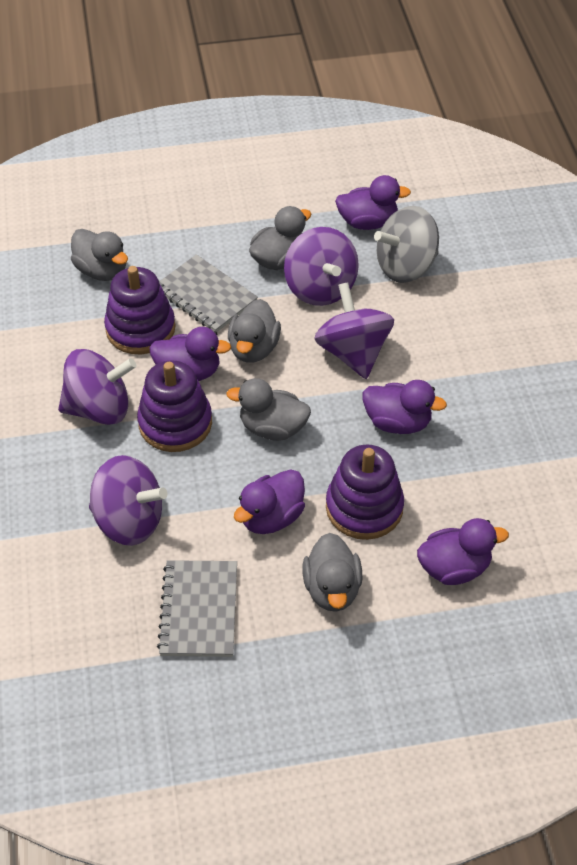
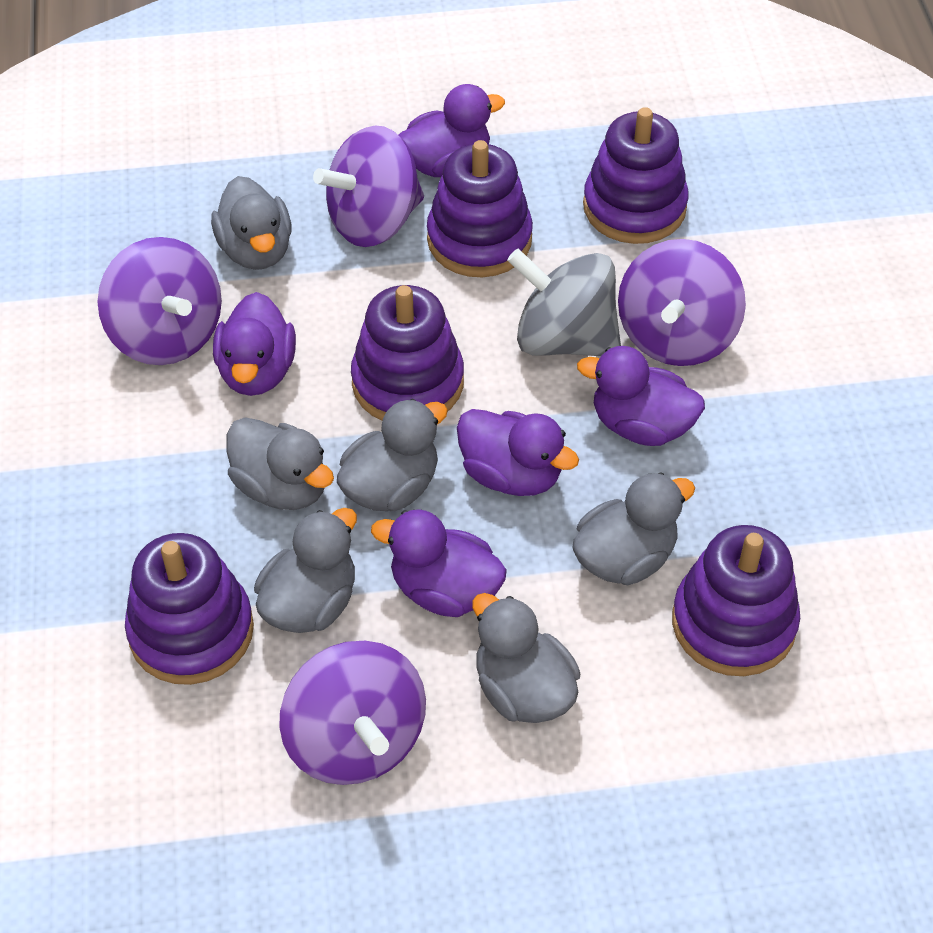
grey duck: 5 -> 6
grey notebook: 2 -> 0
purple stacking toy: 3 -> 5

